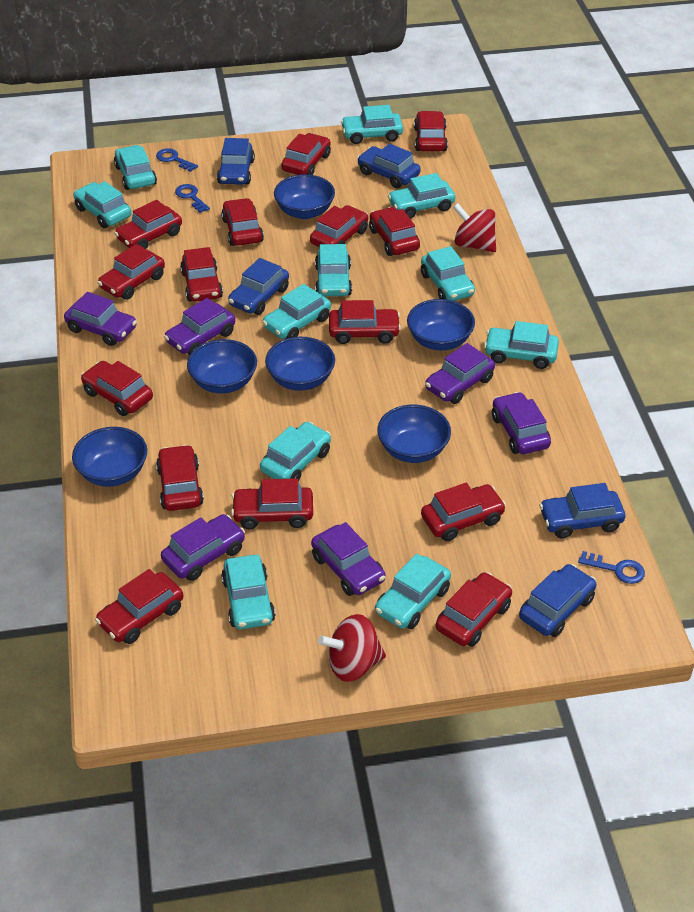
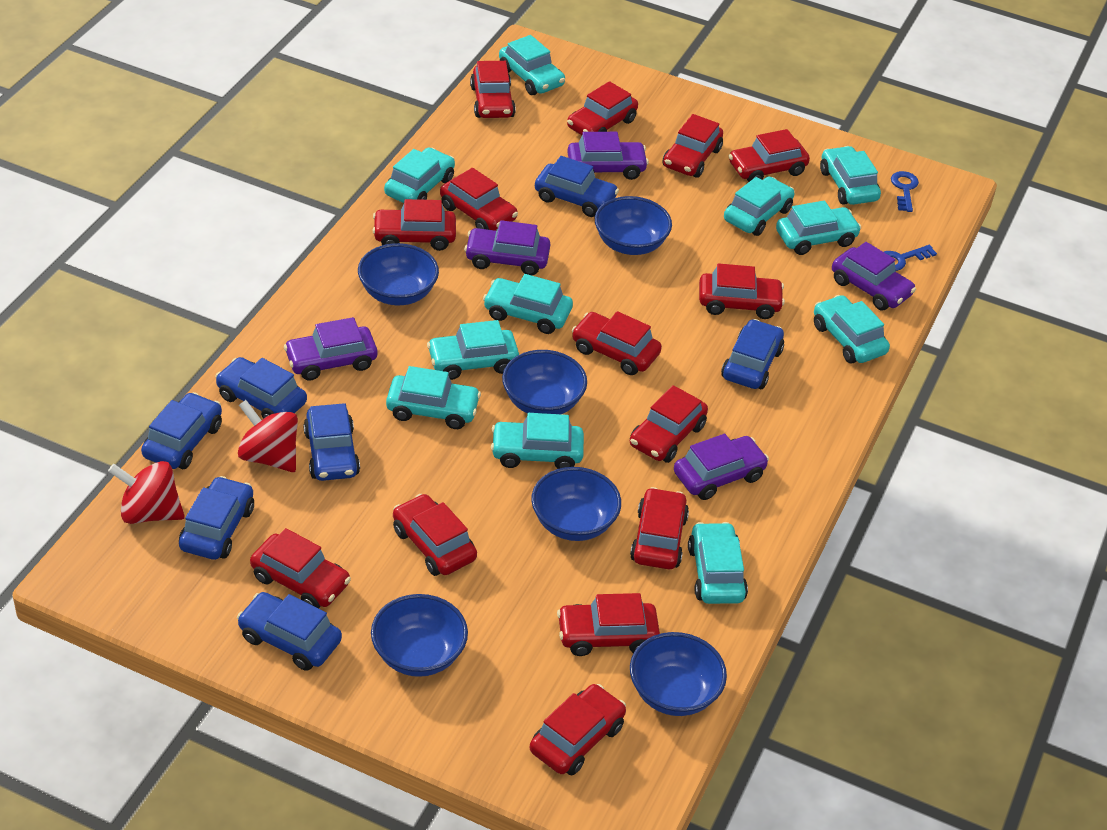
blue car: 5 -> 7
blue key: 3 -> 2
purple car: 6 -> 5
red car: 15 -> 14

